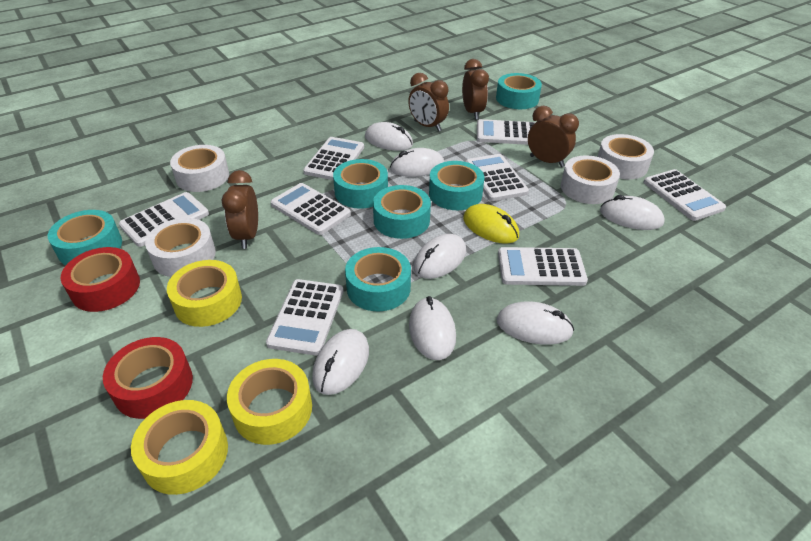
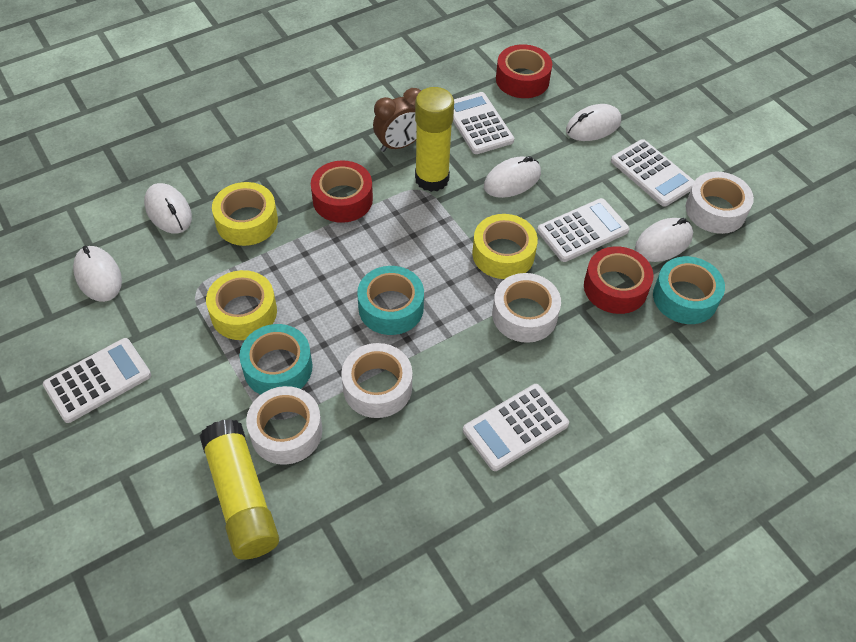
brown clock: 4 -> 1
red tape: 2 -> 3
turquoise tape: 6 -> 3
white calculator: 8 -> 5
white mouse: 7 -> 5
yellow glue stick: 0 -> 2
yellow mouse: 1 -> 0

